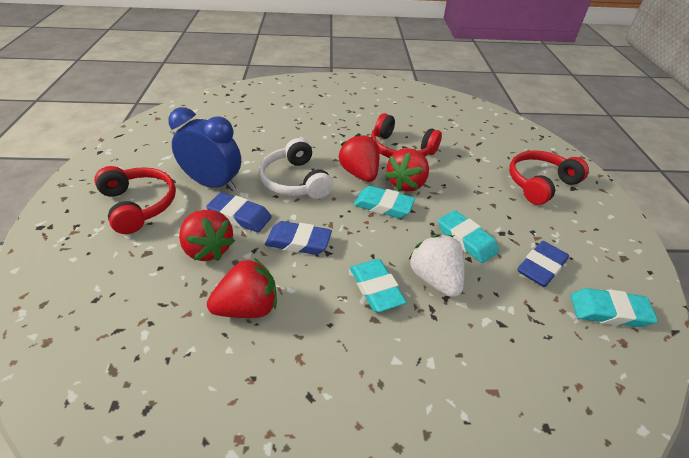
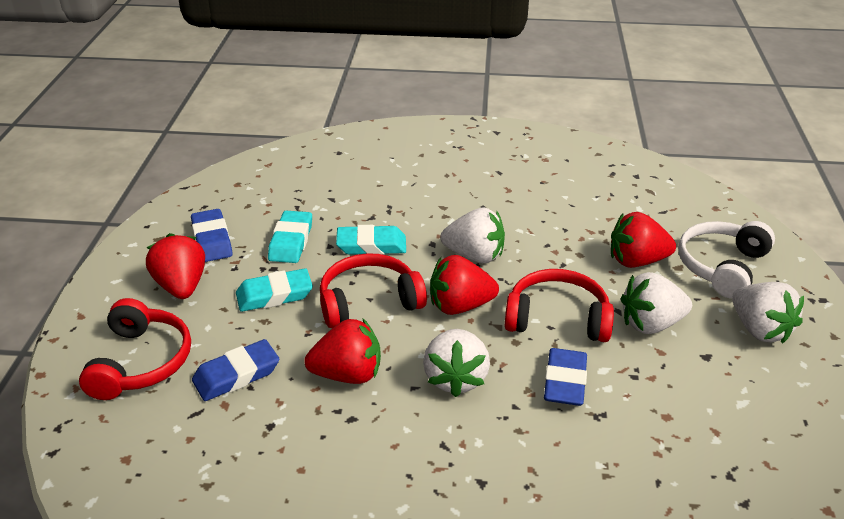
blue clock: 1 -> 0
turquoise eraser: 4 -> 3
white strawberry: 1 -> 4

